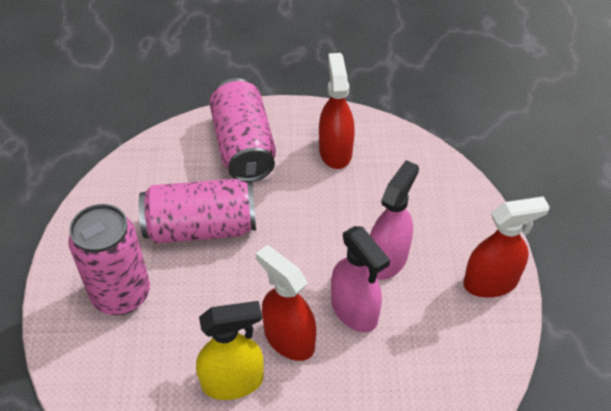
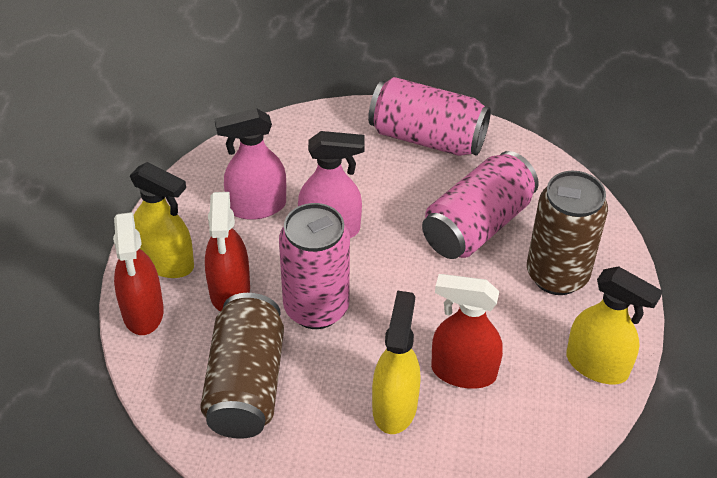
brown can: 0 -> 2
yellow spray bottle: 1 -> 3

